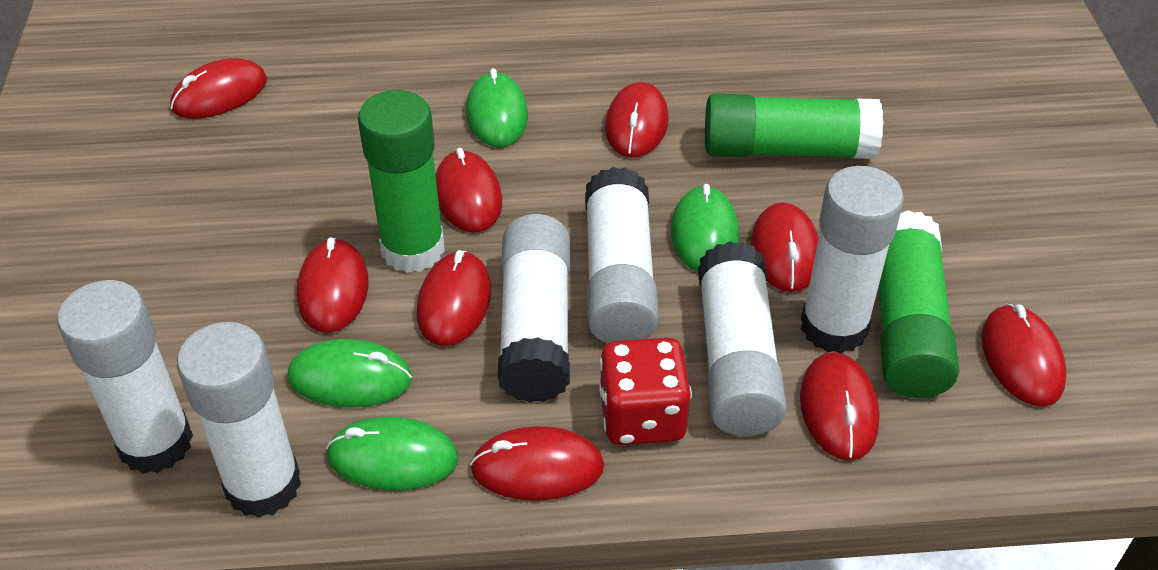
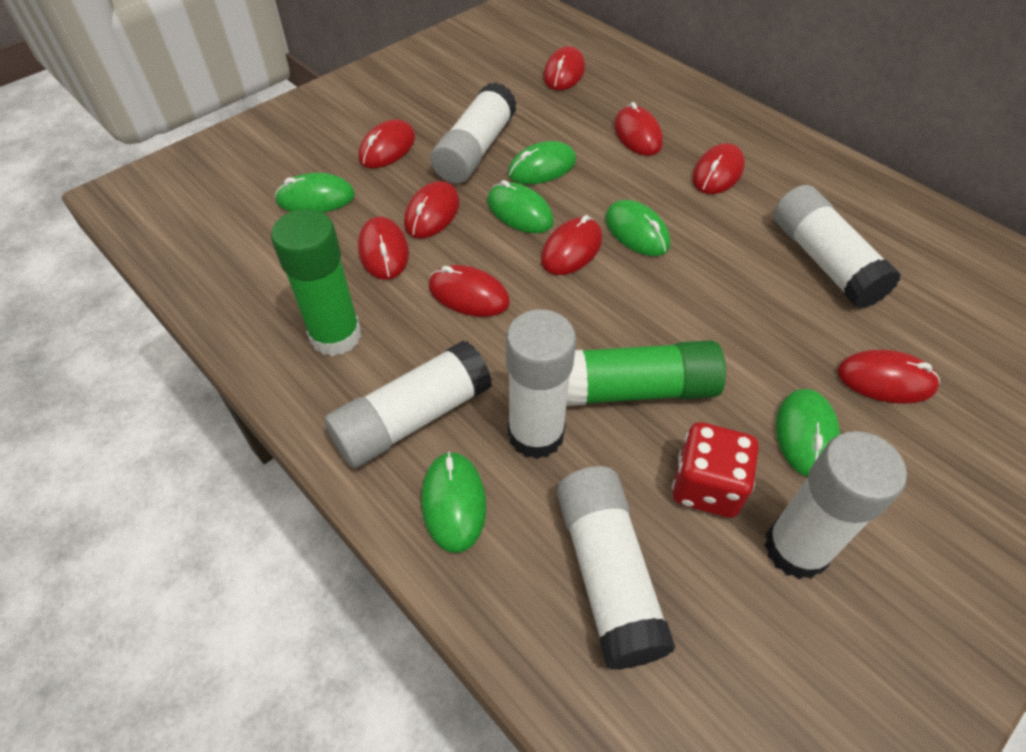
green glue stick: 3 -> 2
green mouse: 4 -> 6

